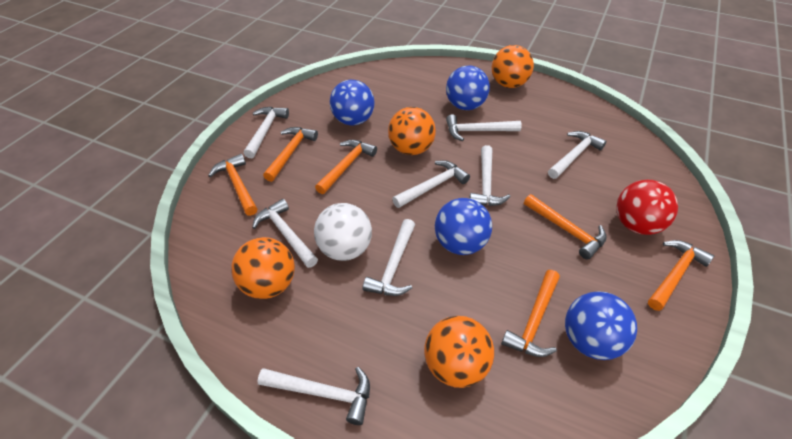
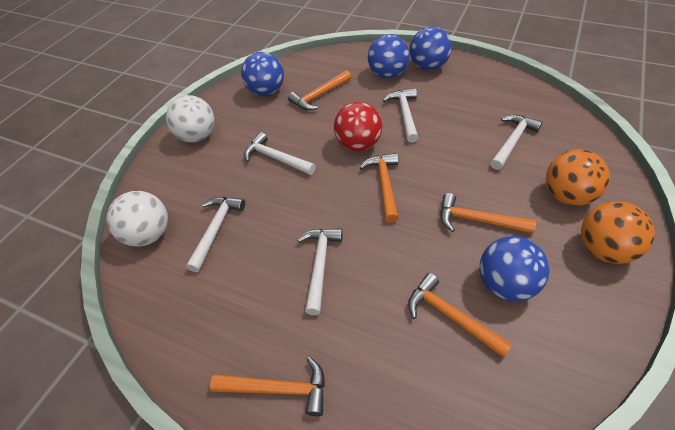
orange ball: 4 -> 2
orange hammer: 6 -> 5
white ball: 1 -> 2
white hammer: 8 -> 5

